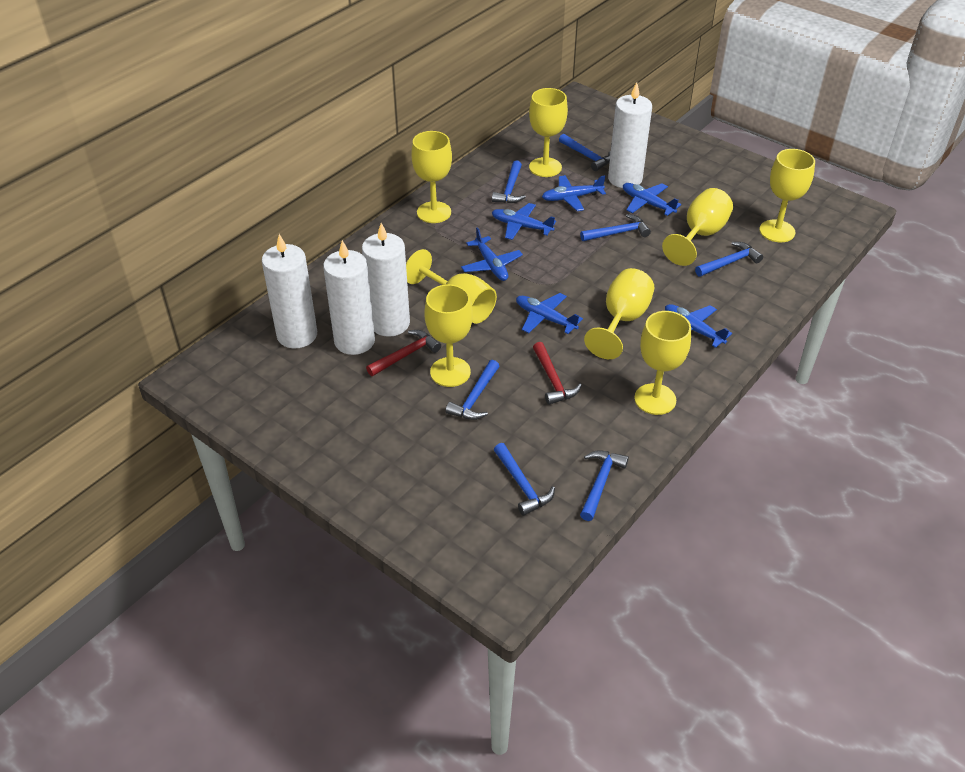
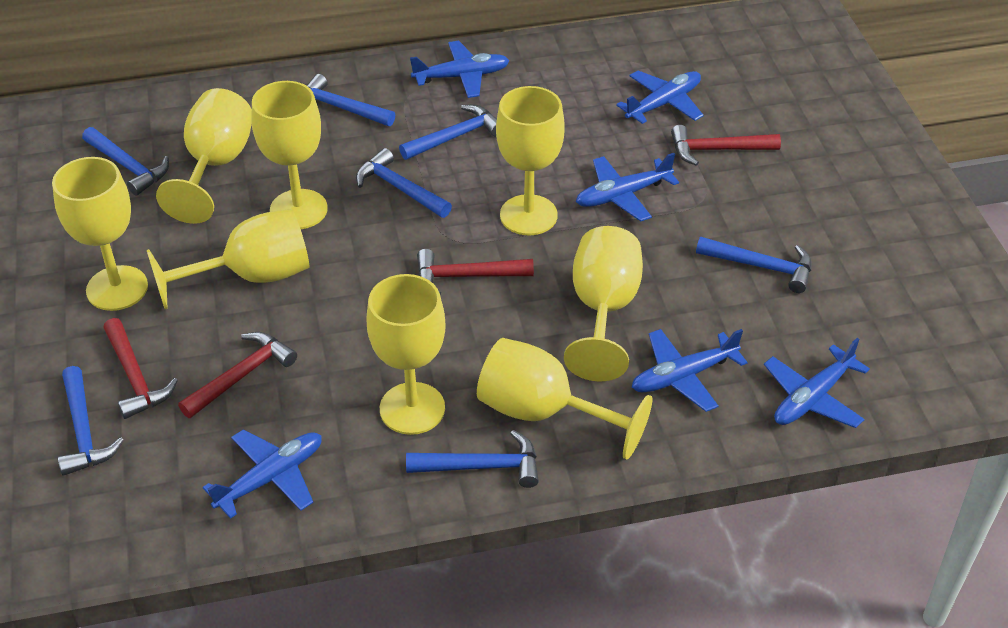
red hammer: 2 -> 4
white candle: 4 -> 0

